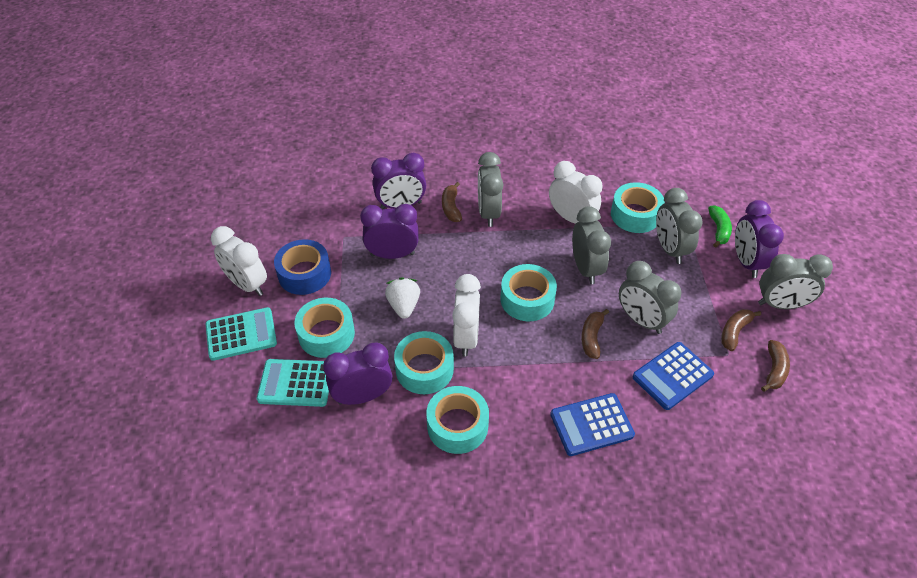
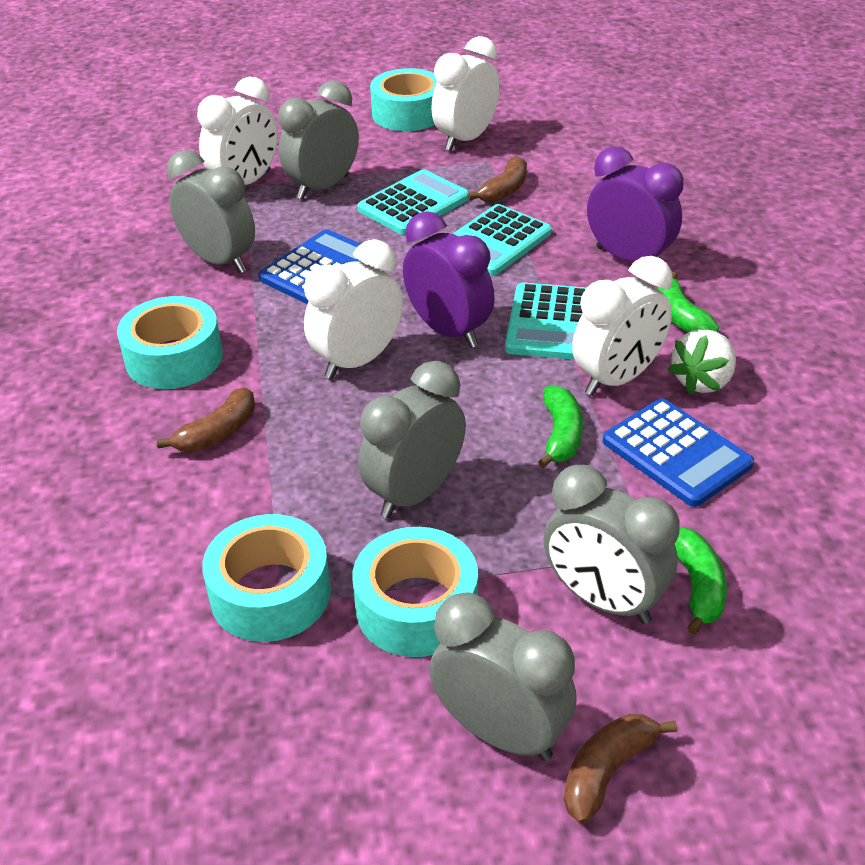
blue tape: 1 -> 0
brown banana: 4 -> 3
green banana: 1 -> 3
purple clock: 4 -> 2
turquoise calculator: 2 -> 3
turquoise tape: 5 -> 4
white clock: 3 -> 4

